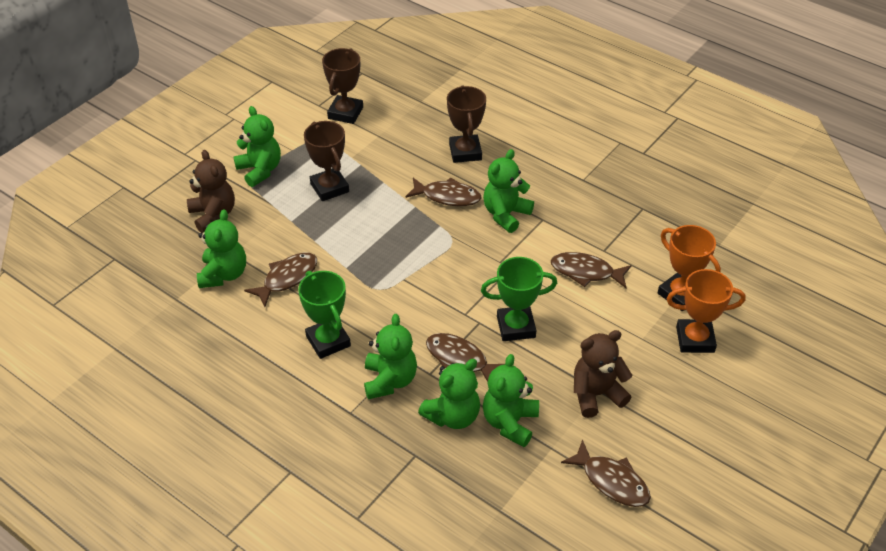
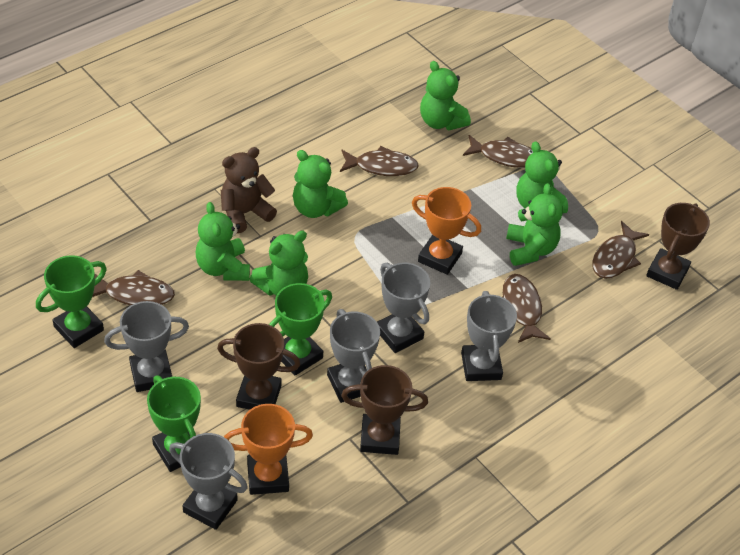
brown teddy bear: 2 -> 1
green trophy: 2 -> 3
grey trophy: 0 -> 5

